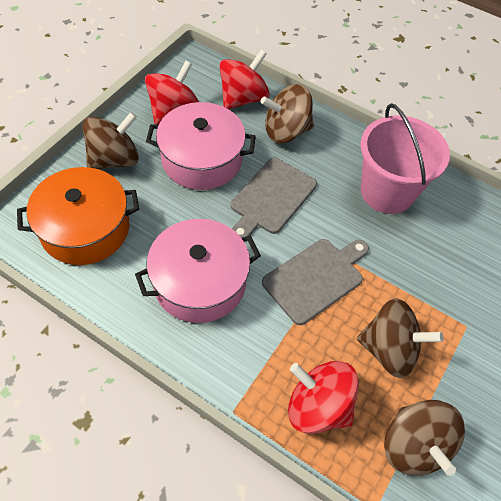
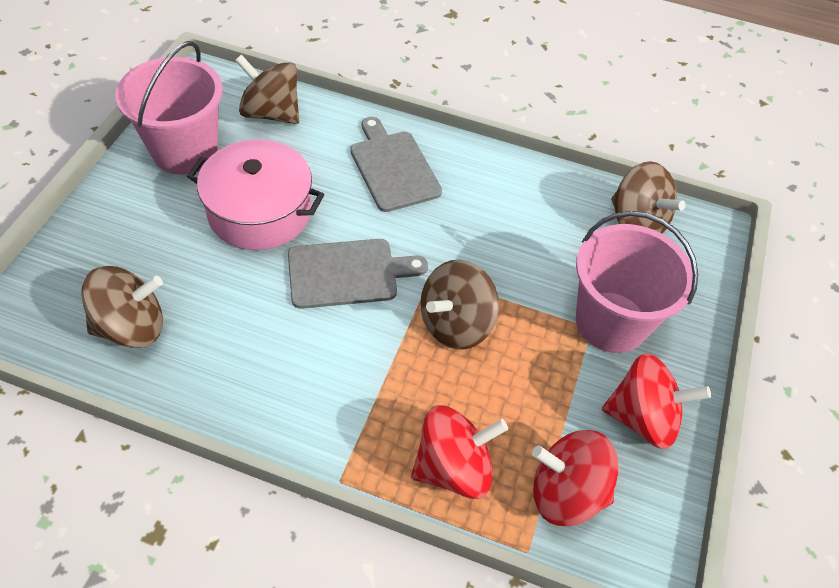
orange pot: 1 -> 0
pink bucket: 1 -> 2
pink pot: 2 -> 1

